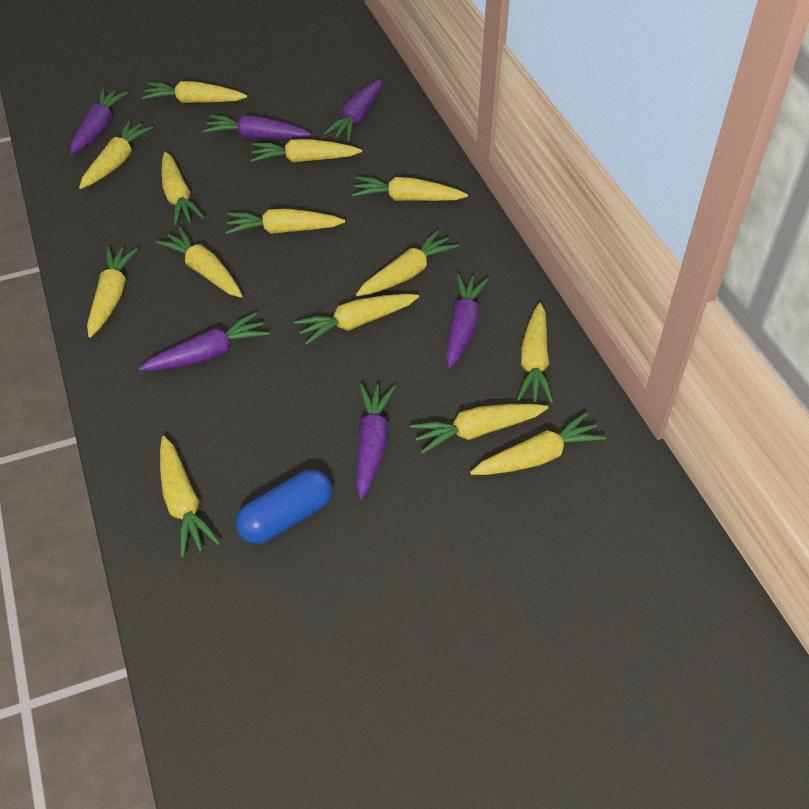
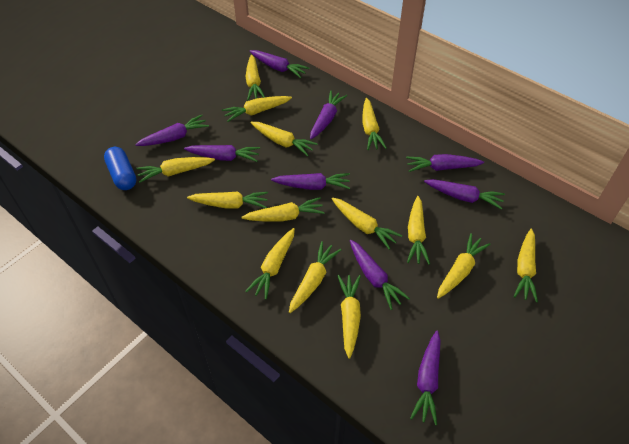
purple carrot: 6 -> 9

